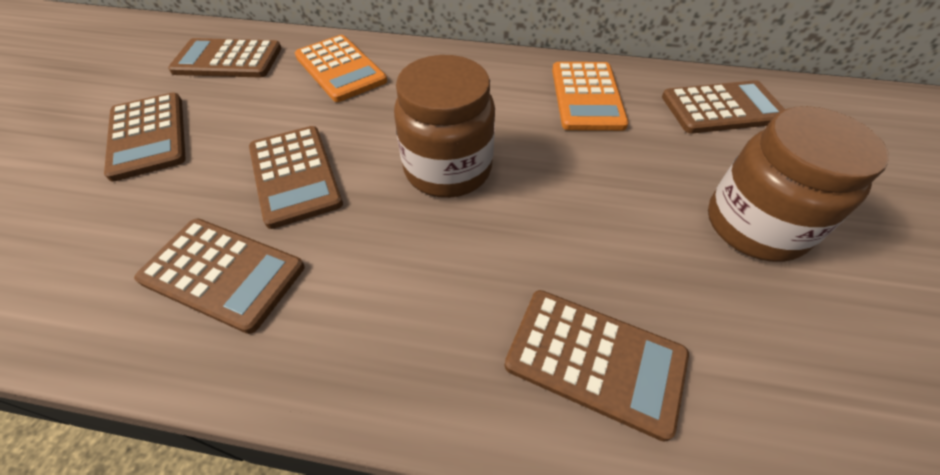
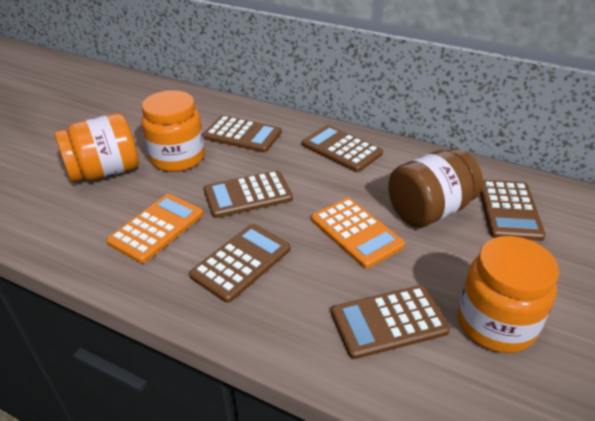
brown jar: 2 -> 1
orange jar: 0 -> 3

